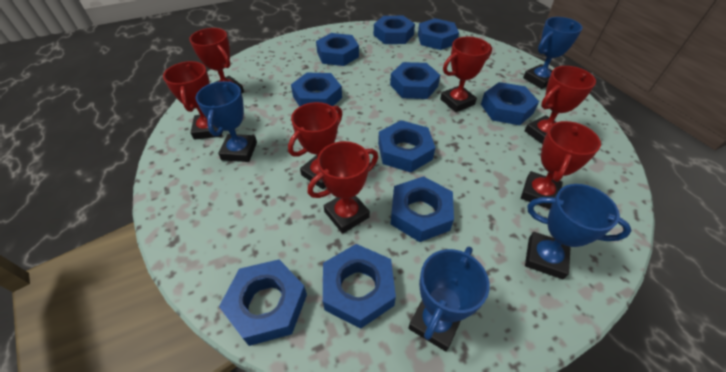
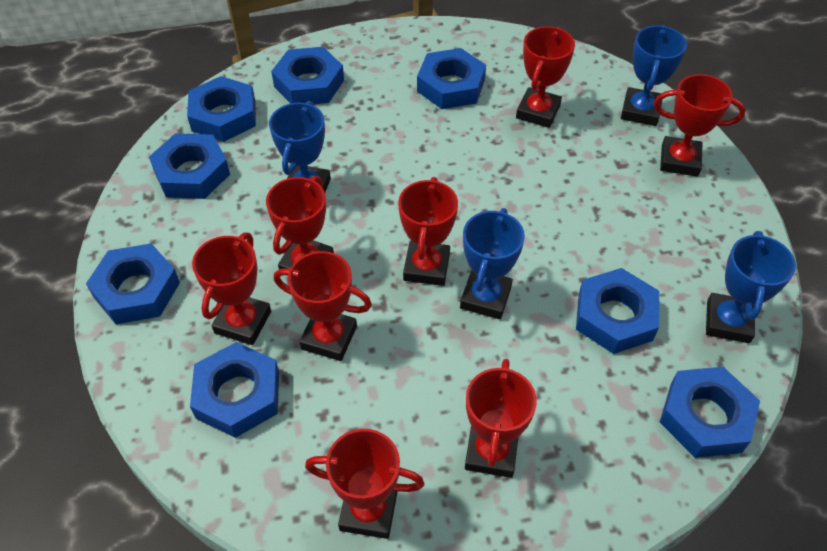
blue nut: 10 -> 8
red trophy: 7 -> 8

